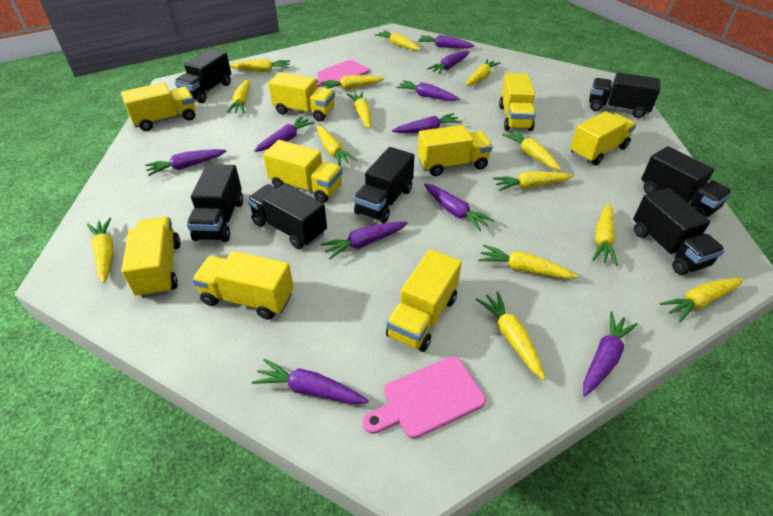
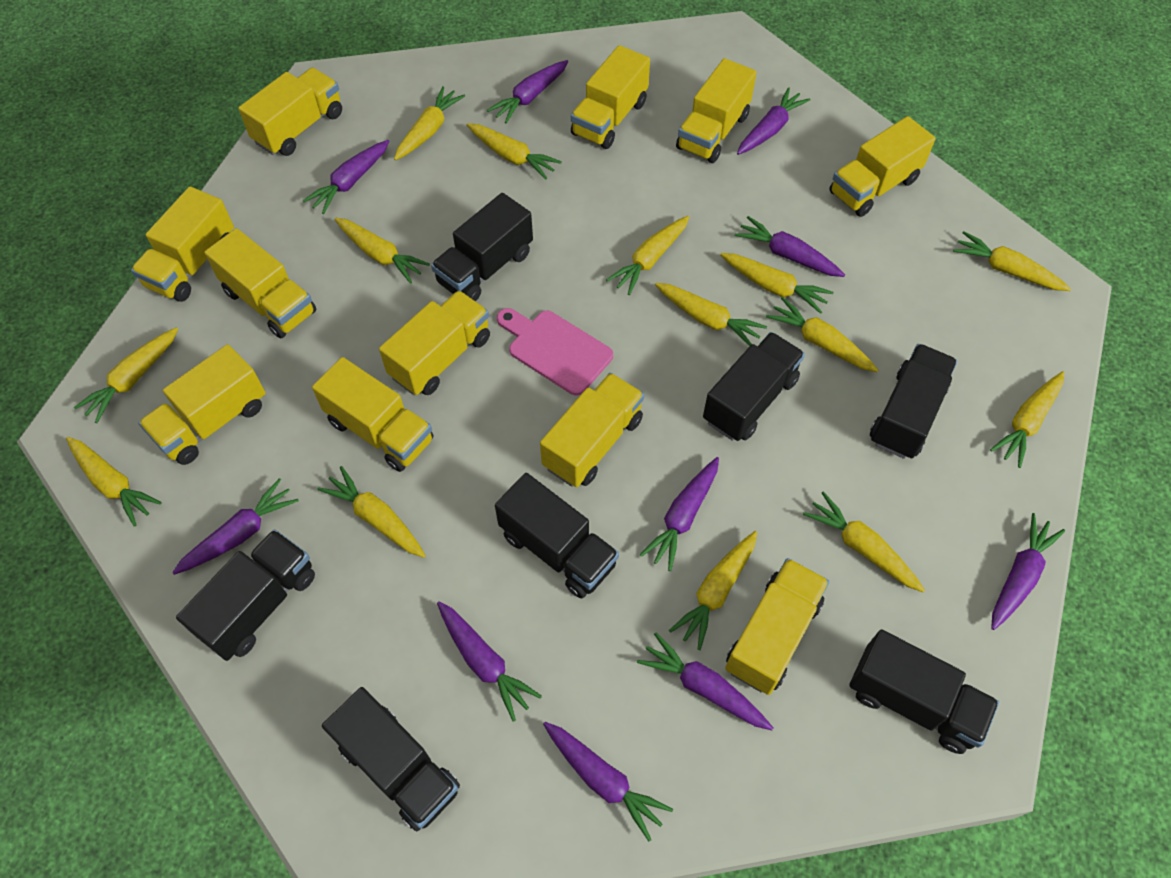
pink cutting board: 2 -> 1
yellow truck: 9 -> 11

